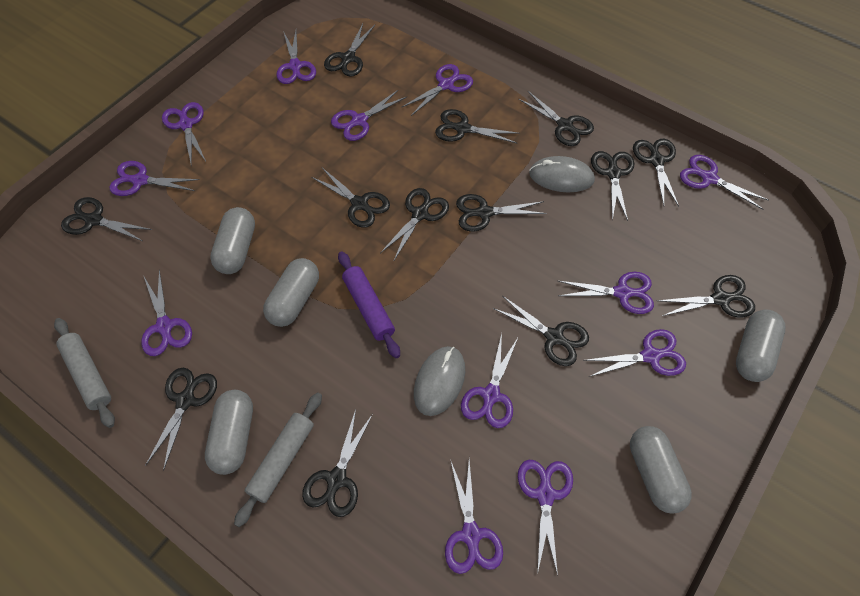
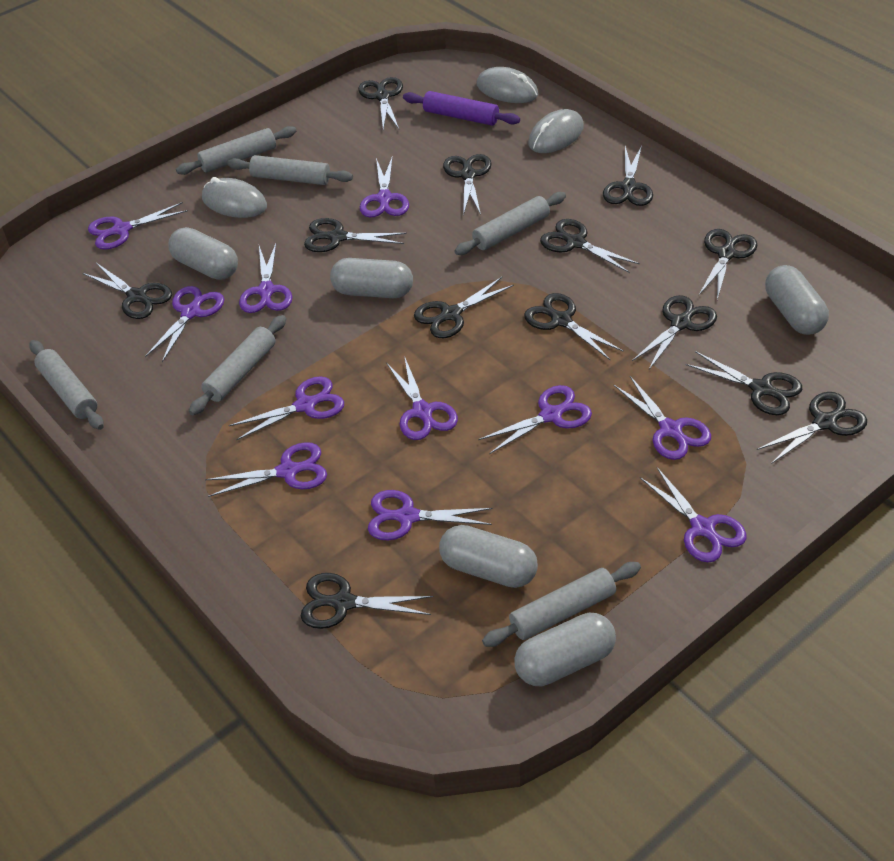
grey mouse: 2 -> 3
grey rolling pin: 2 -> 6
purple scissors: 12 -> 11

